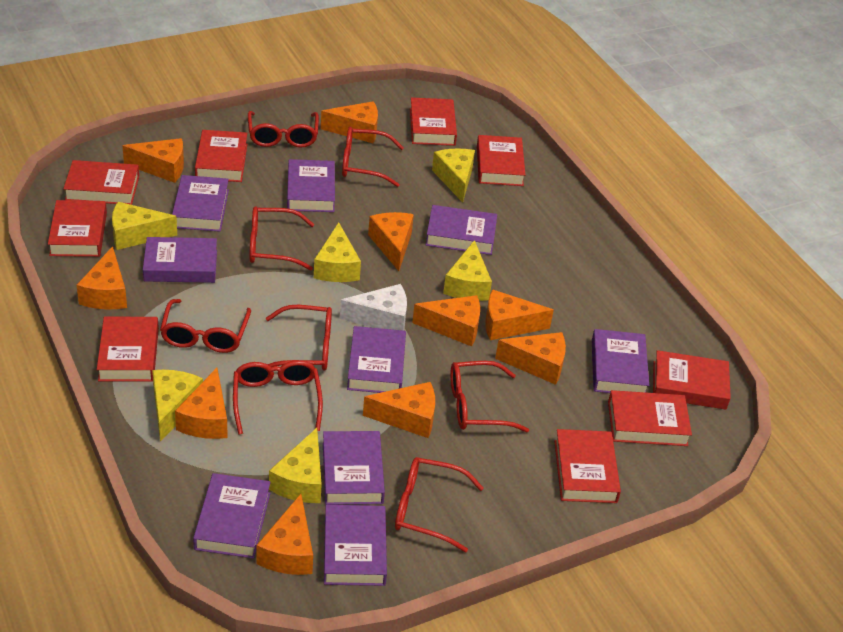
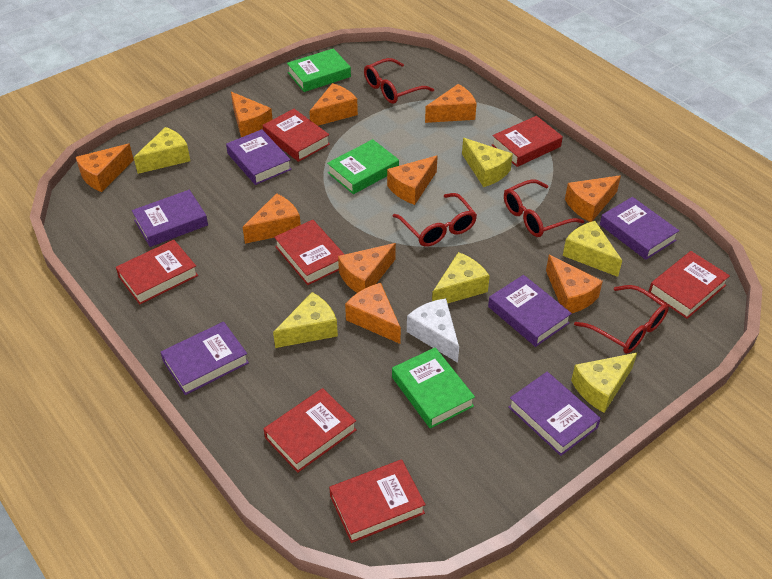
green book: 0 -> 3
purple book: 9 -> 6
red book: 9 -> 7
red glasses: 8 -> 4

